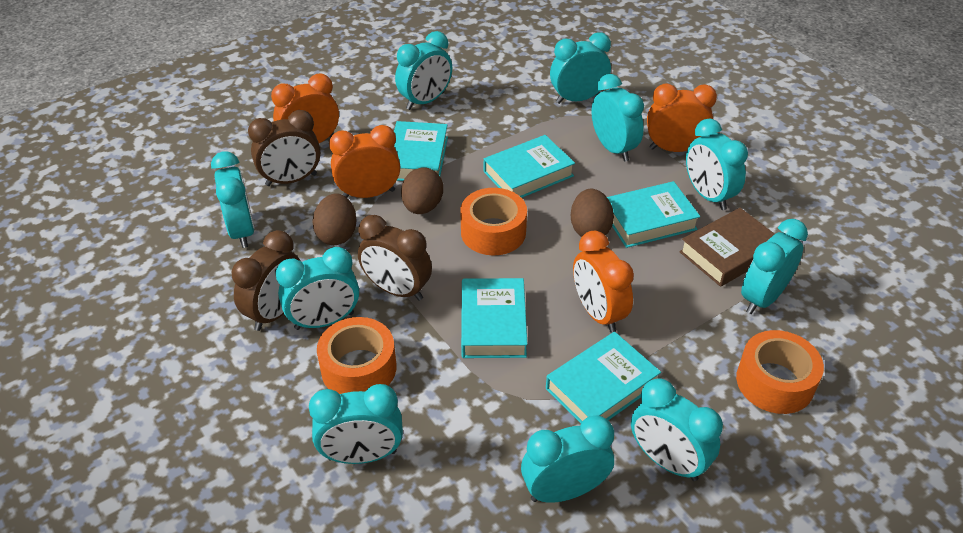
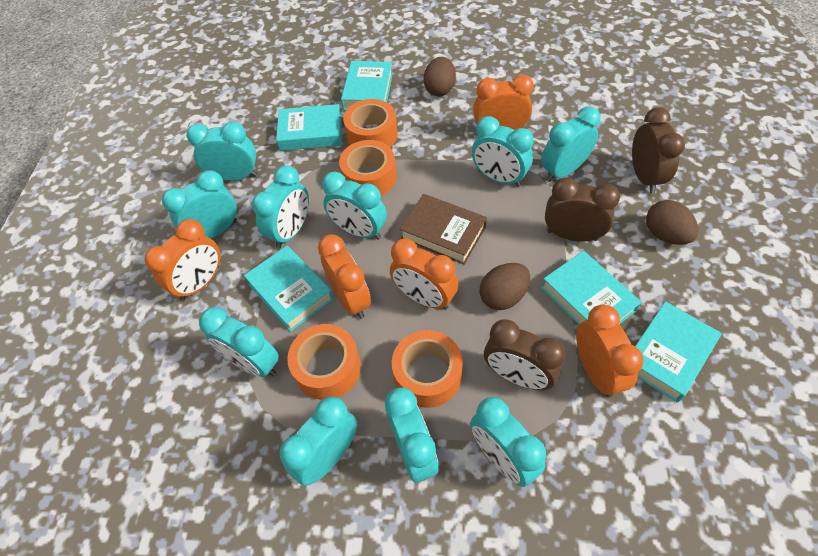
orange clock: 4 -> 5
orange tape: 3 -> 4

